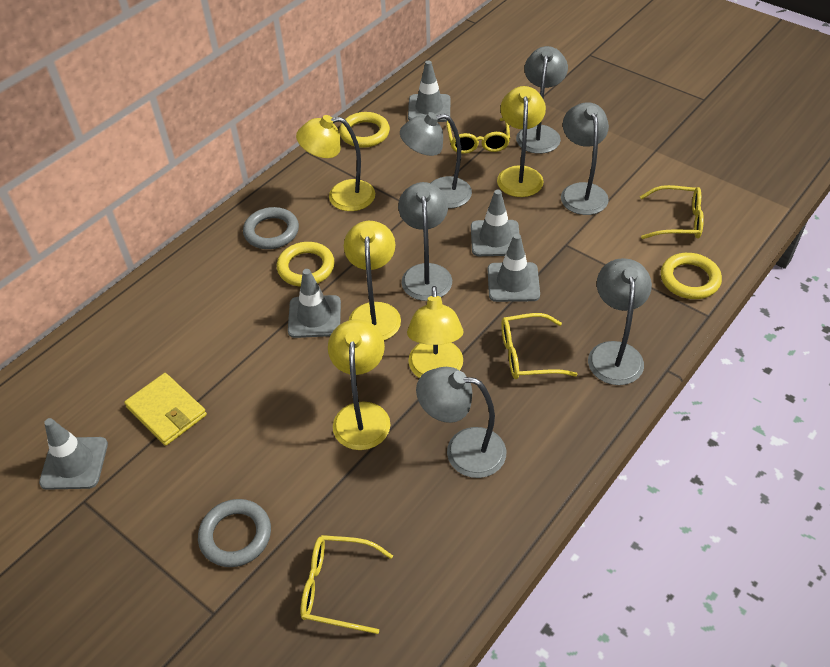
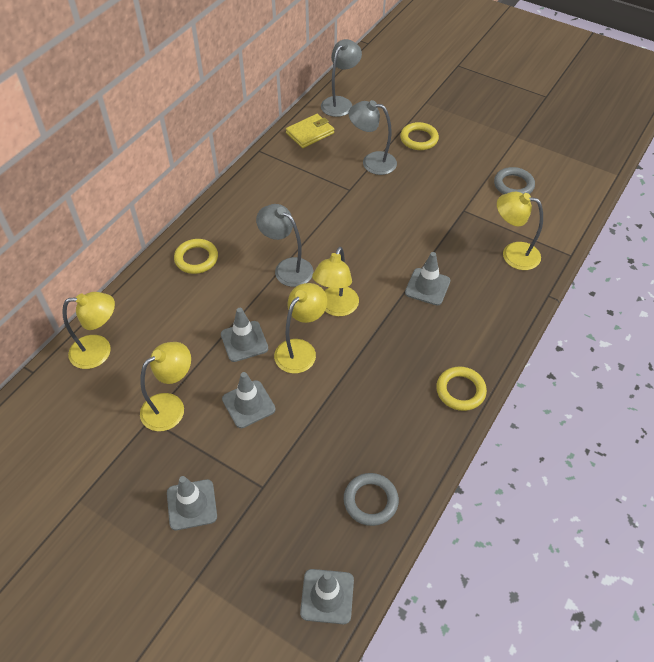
grey lamp: 6 -> 3
yellow glasses: 4 -> 0

